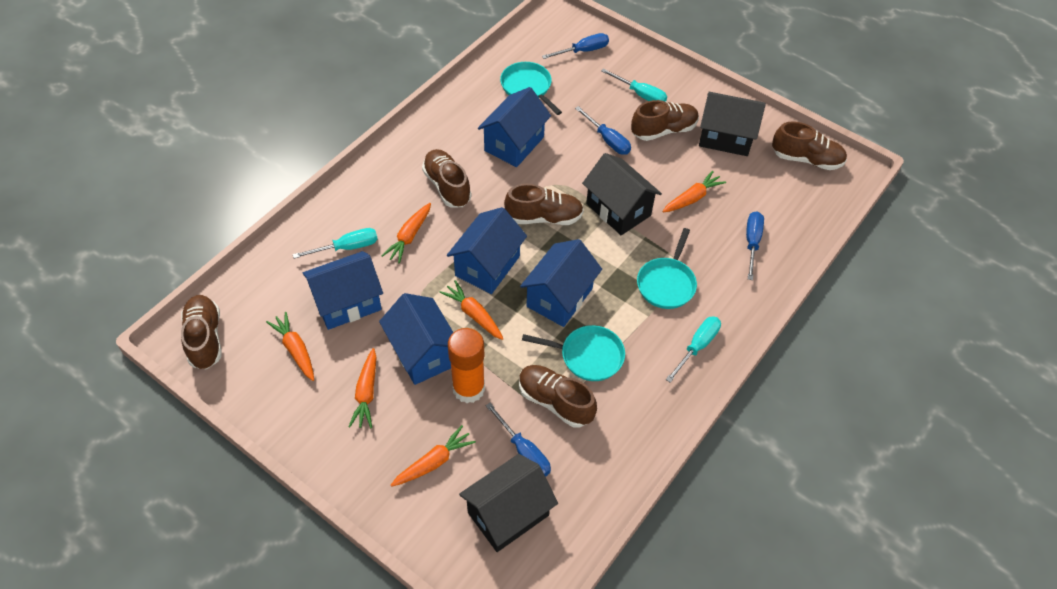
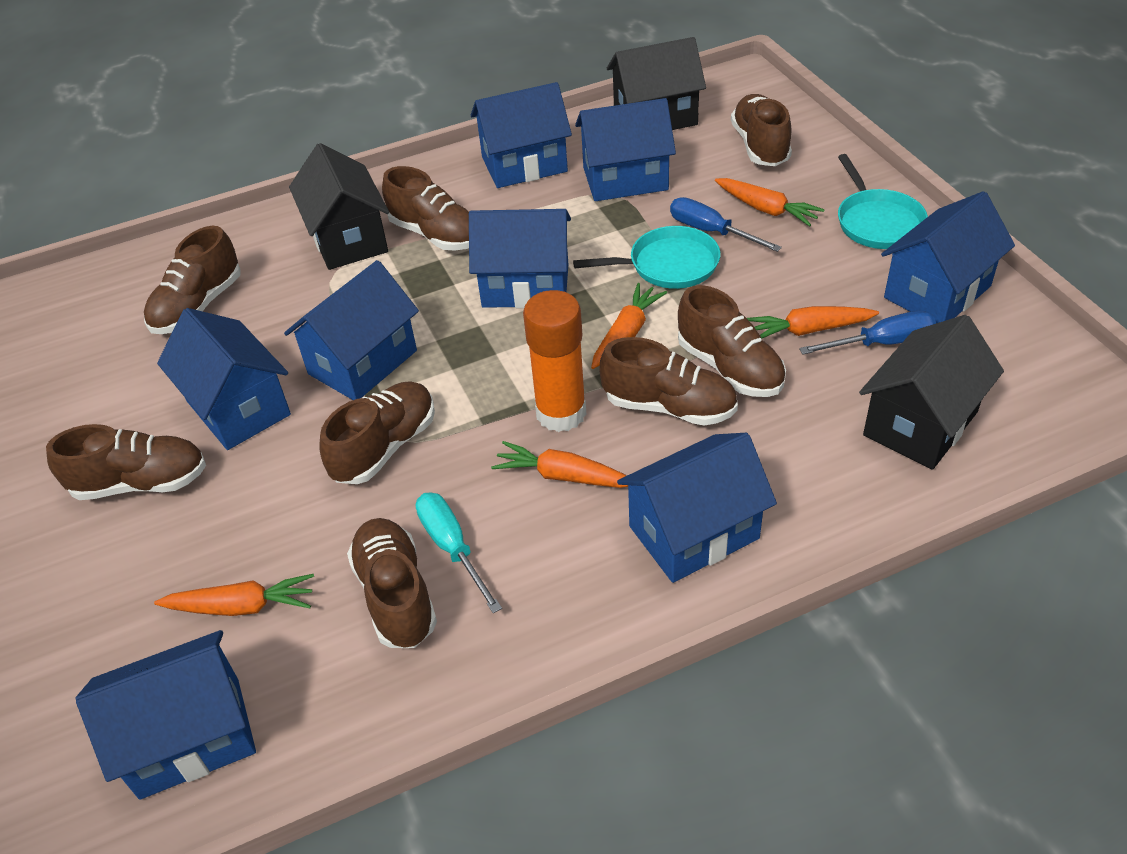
blue house: 5 -> 8
blue screwdriver: 4 -> 2
brown shoe: 6 -> 8
orange carrot: 6 -> 5
turquoise pan: 3 -> 2
turquoise screwdriver: 3 -> 1

